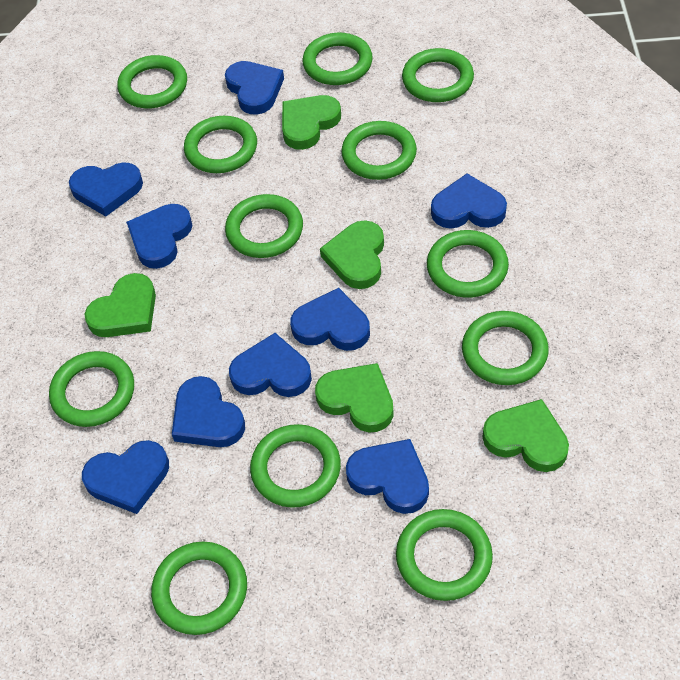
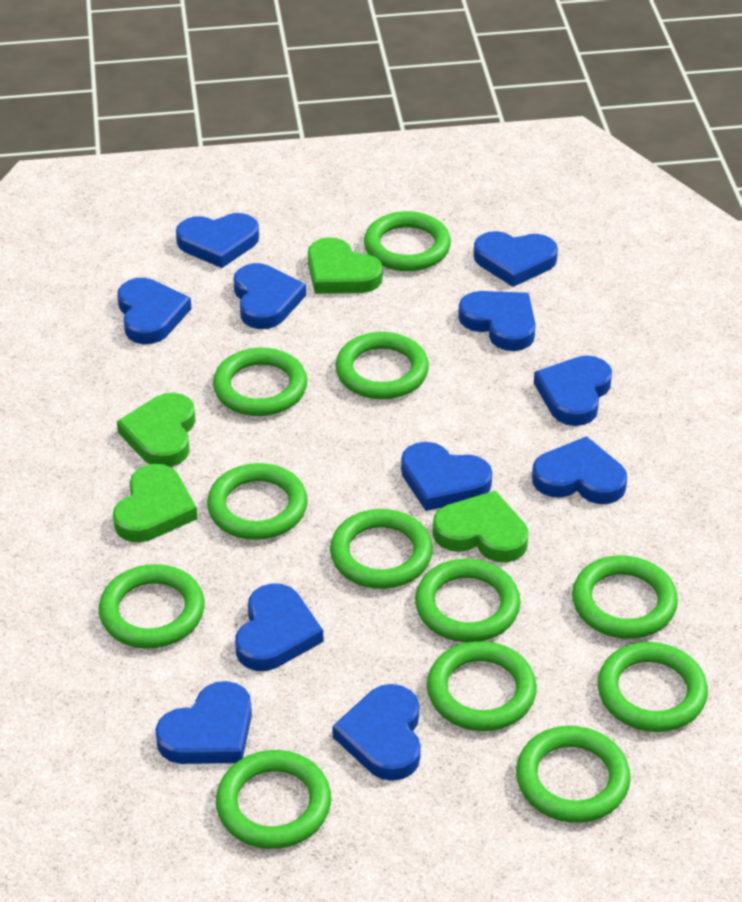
blue heart: 9 -> 11
green heart: 5 -> 4

